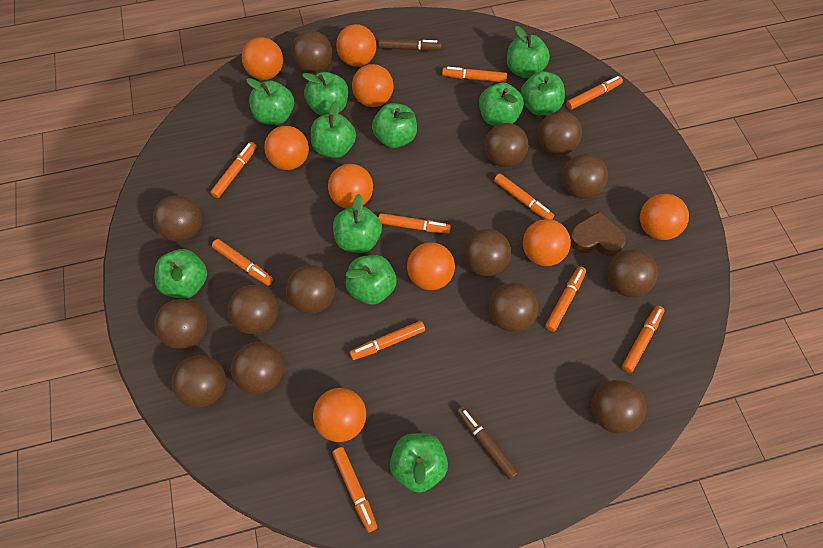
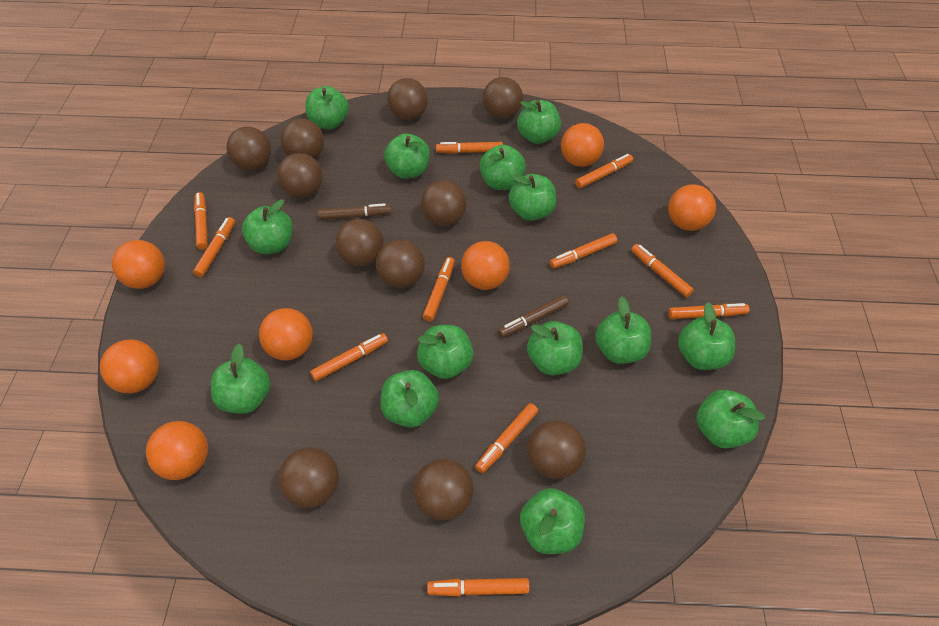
brown ball: 14 -> 11
brown heart: 1 -> 0
green apple: 11 -> 14
orange ball: 9 -> 7
orange marker: 10 -> 11

